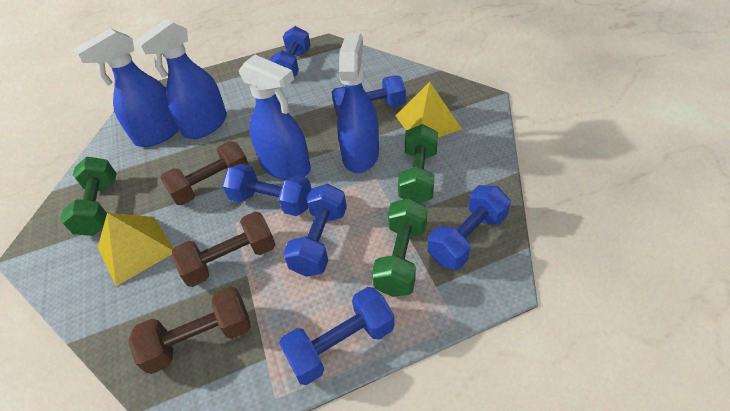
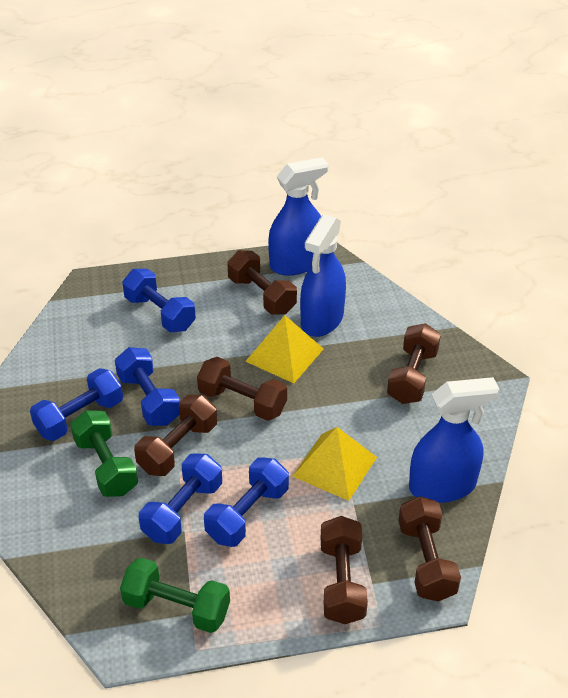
blue dumbbell: 6 -> 5
blue spray bottle: 4 -> 3
brown dumbbell: 3 -> 6
green dumbbell: 3 -> 2

